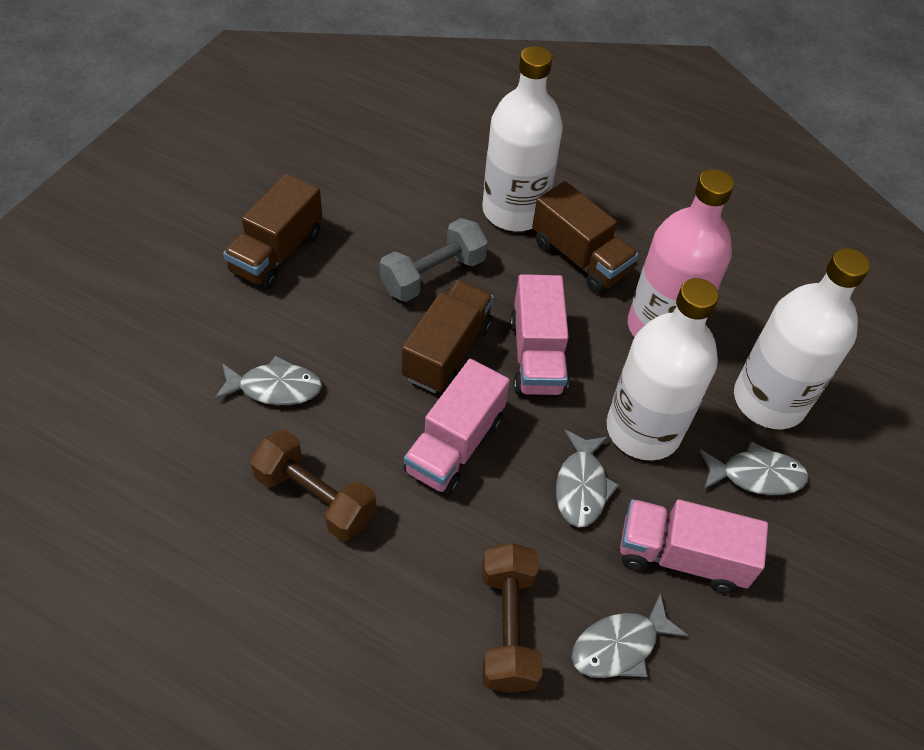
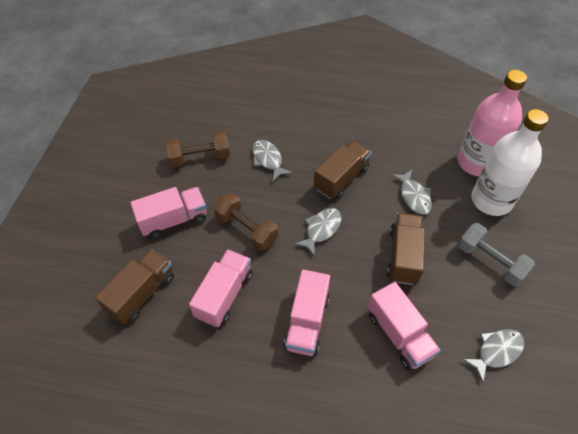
pink truck: 3 -> 4
white bottle: 3 -> 1

